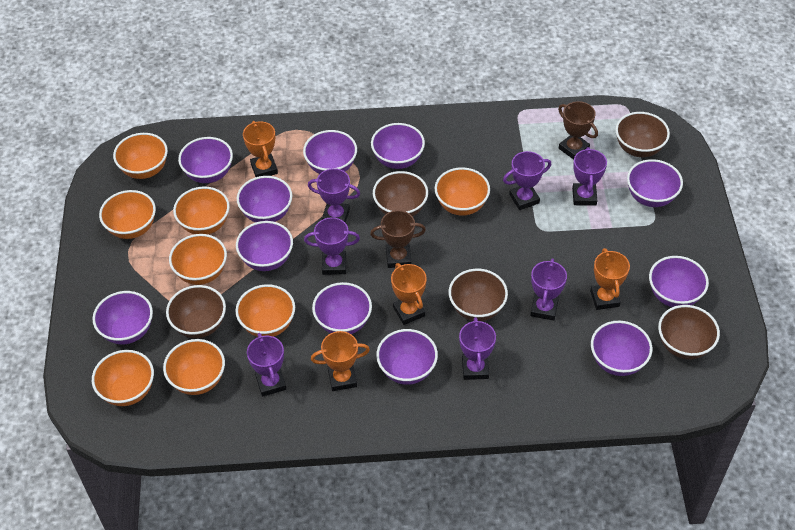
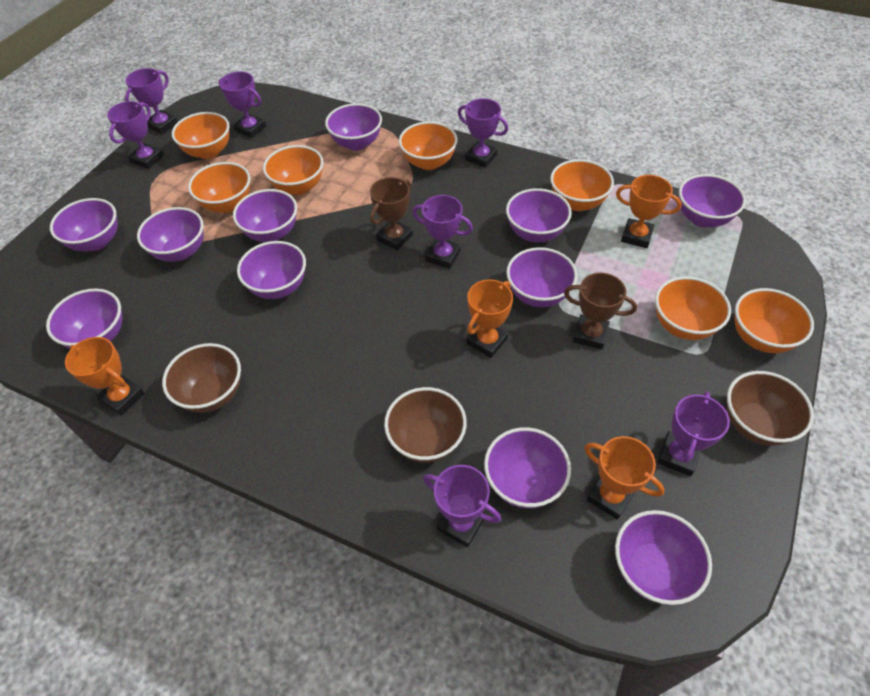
brown bowl: 5 -> 3
orange bowl: 8 -> 7

